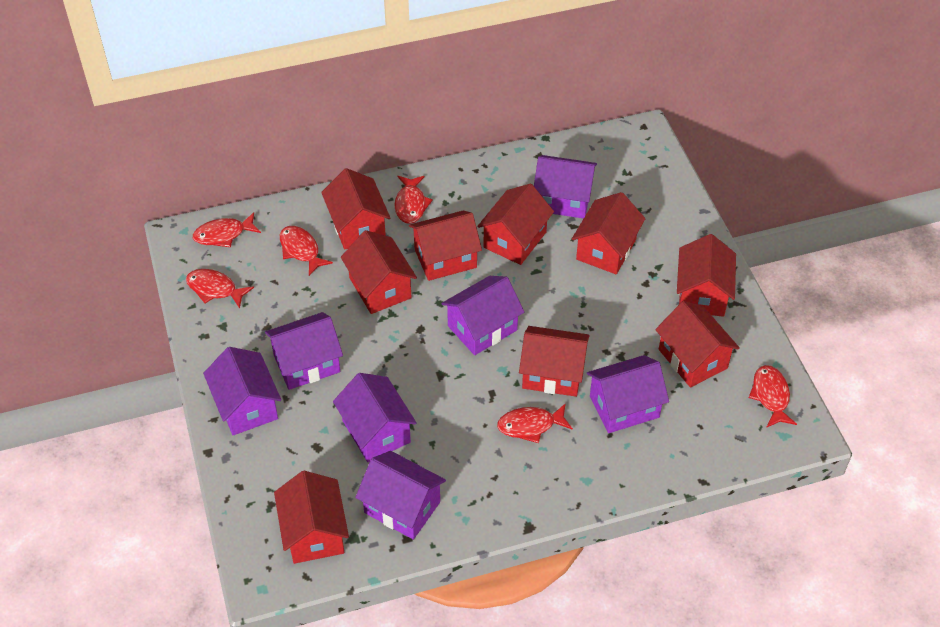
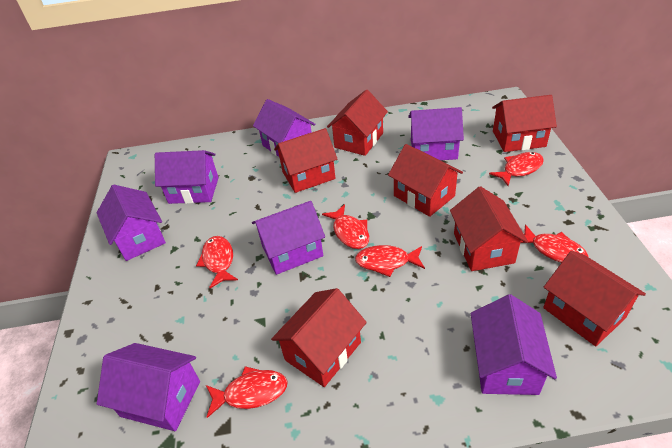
red house: 9 -> 7

